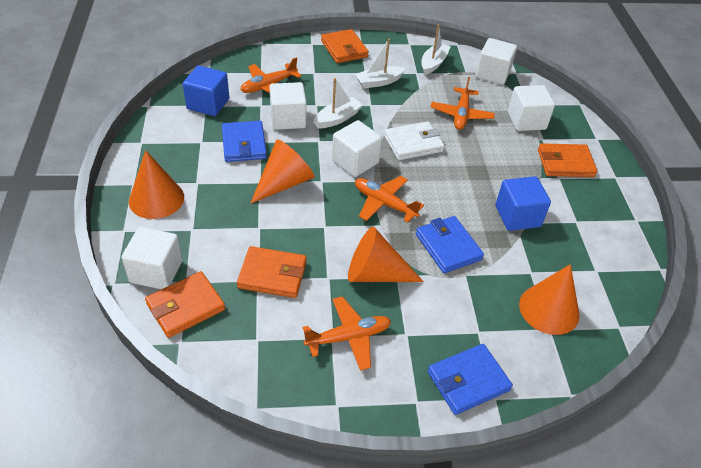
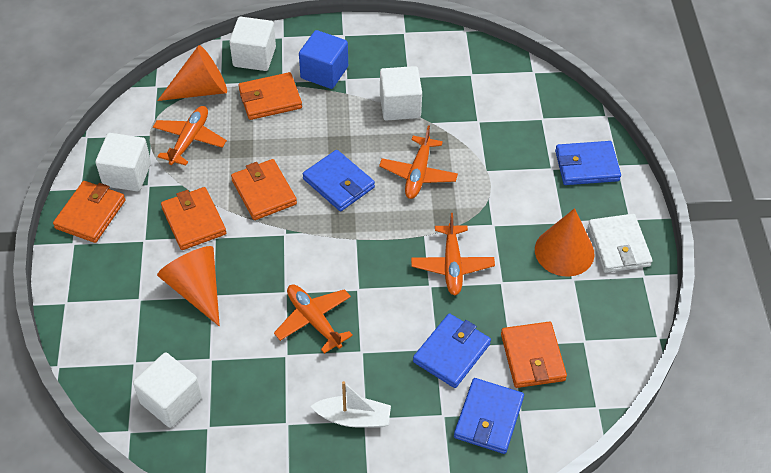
blue cube: 2 -> 1
blue wallet: 3 -> 4
orange cone: 4 -> 3
orange wallet: 4 -> 5
white boat: 3 -> 1
white cube: 5 -> 4

